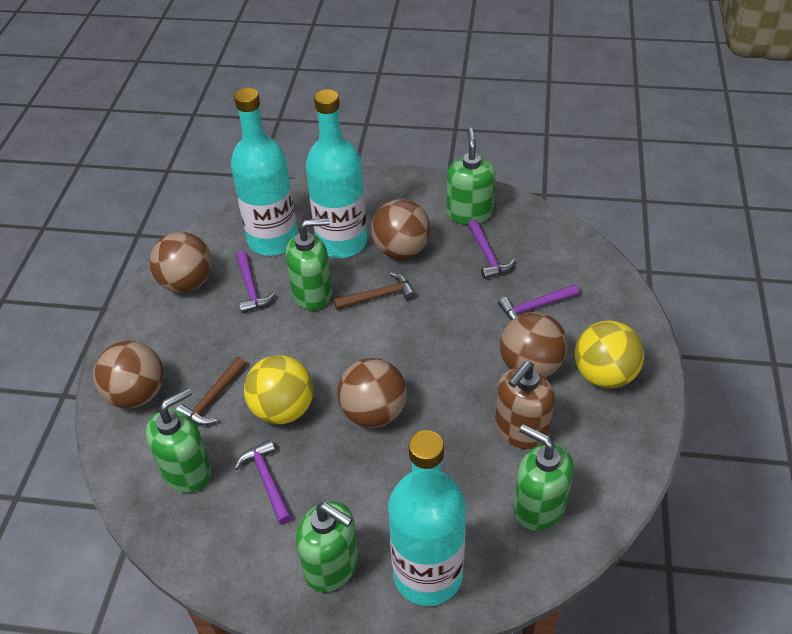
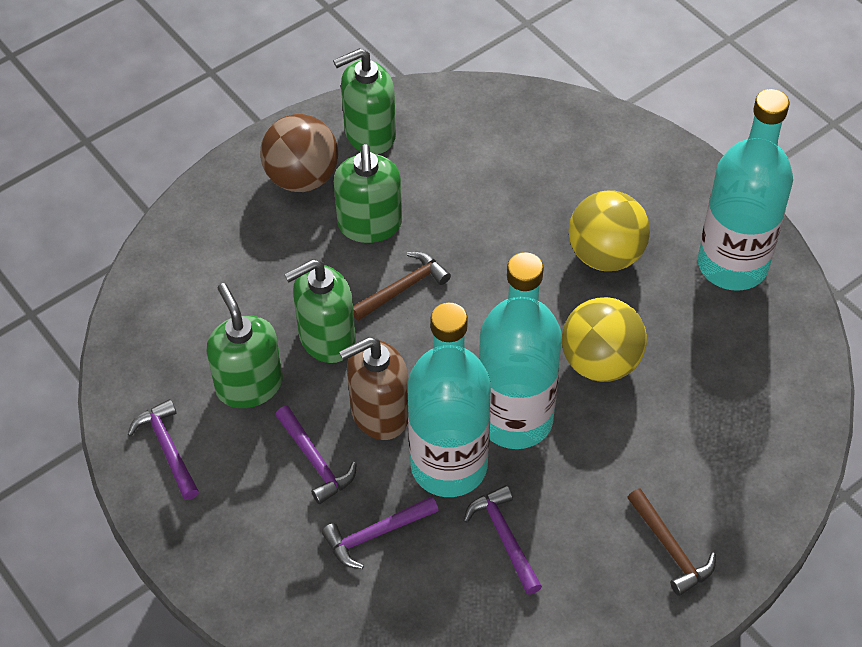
brown ball: 5 -> 1
green soap dispenser: 5 -> 4

